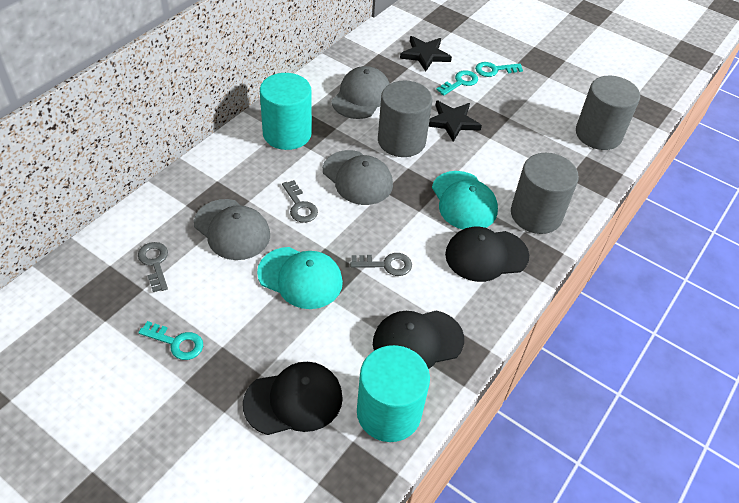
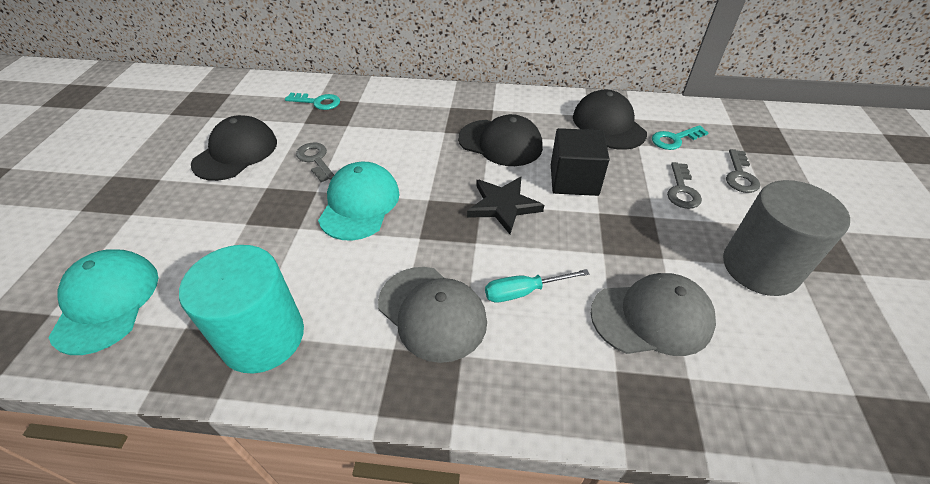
black cube: 0 -> 1
black star: 2 -> 1
grey cap: 3 -> 2
grey cylinder: 3 -> 1
turquoise cylinder: 2 -> 1
turquoise key: 3 -> 2
turquoise screwdriver: 0 -> 1

